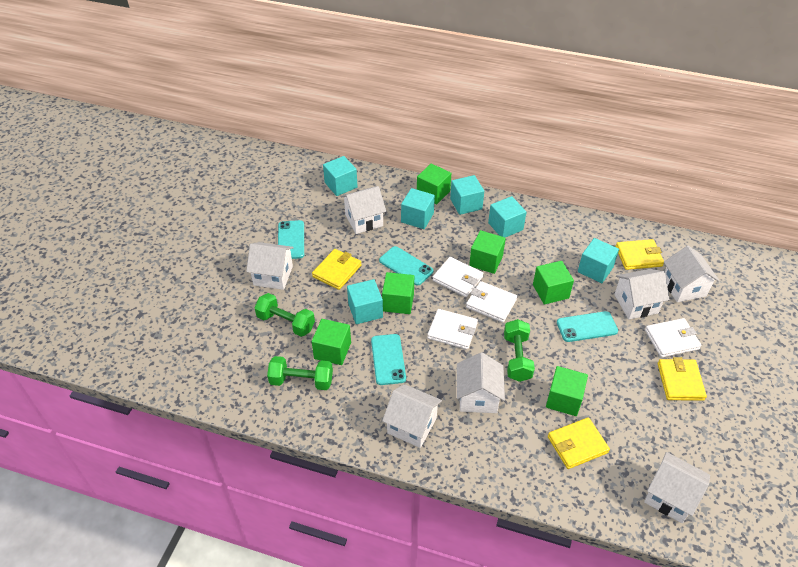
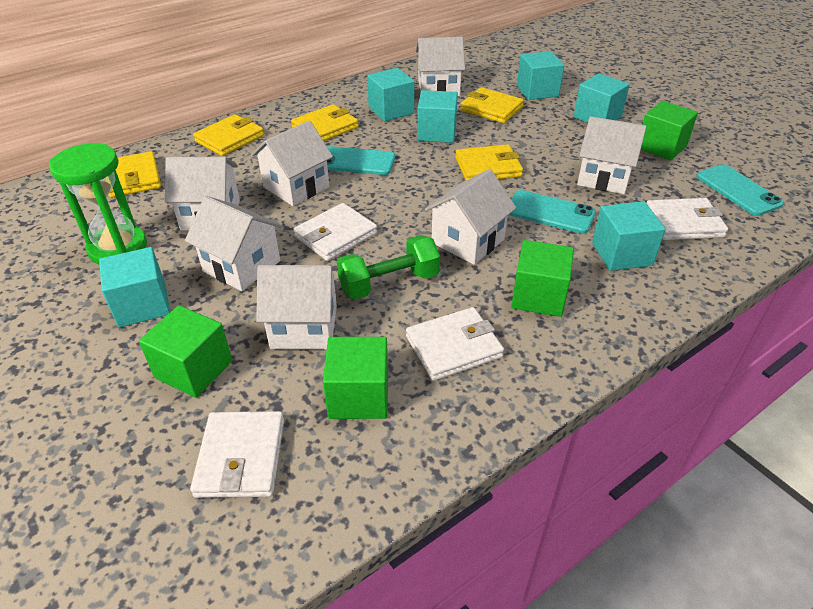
green cube: 6 -> 4
green dumbbell: 3 -> 1
green hourglass: 0 -> 1
turquoise phone: 4 -> 3
yellow wallet: 4 -> 5

